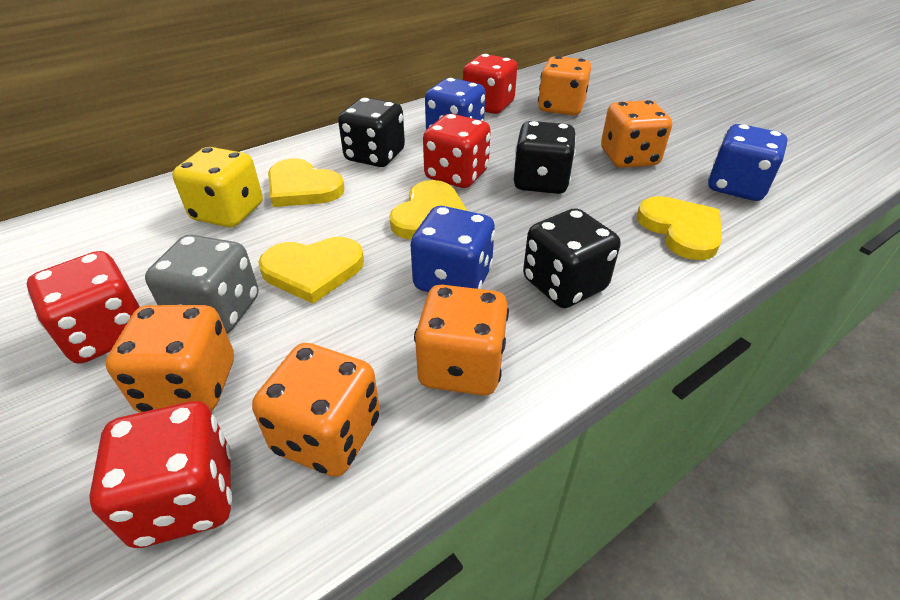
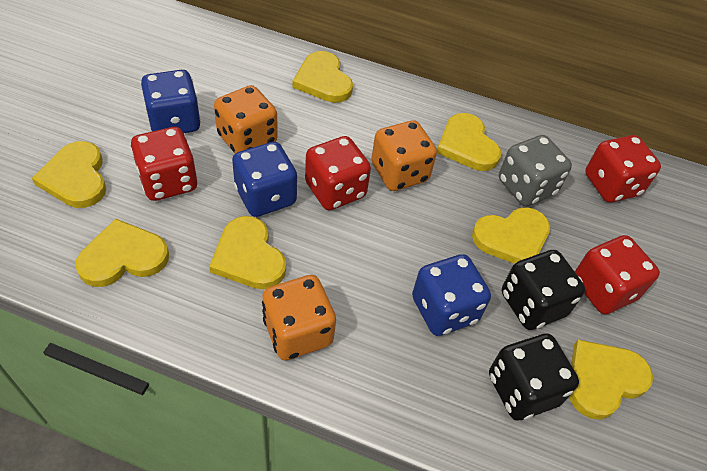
black dice: 3 -> 2
orange dice: 5 -> 3
yellow dice: 1 -> 0
yellow heart: 4 -> 7

